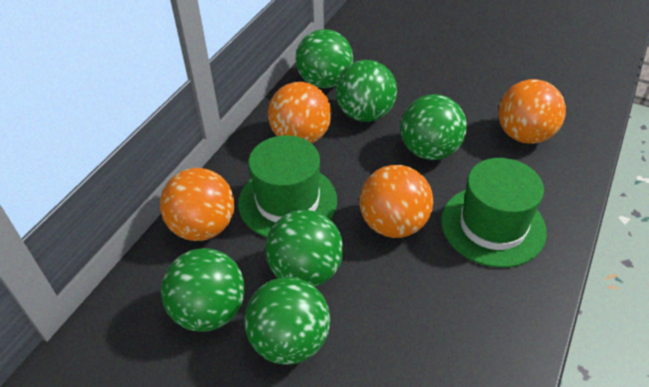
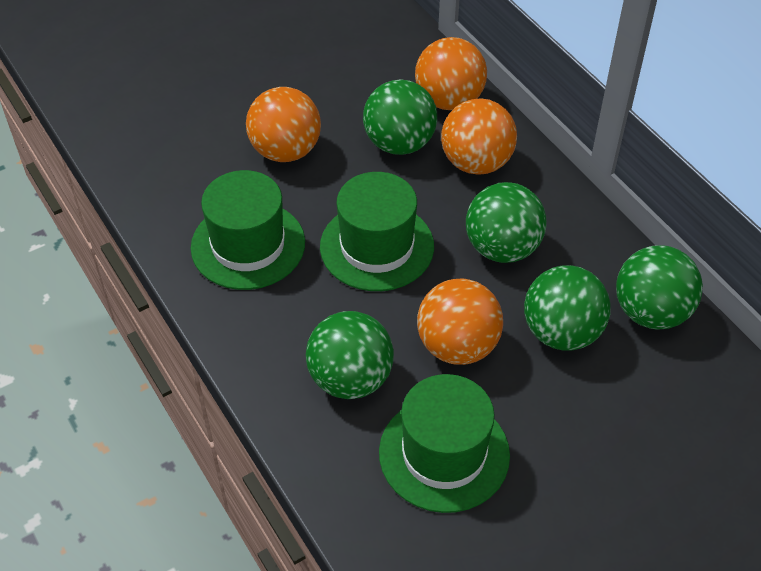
green ball: 6 -> 5
green hat: 2 -> 3

